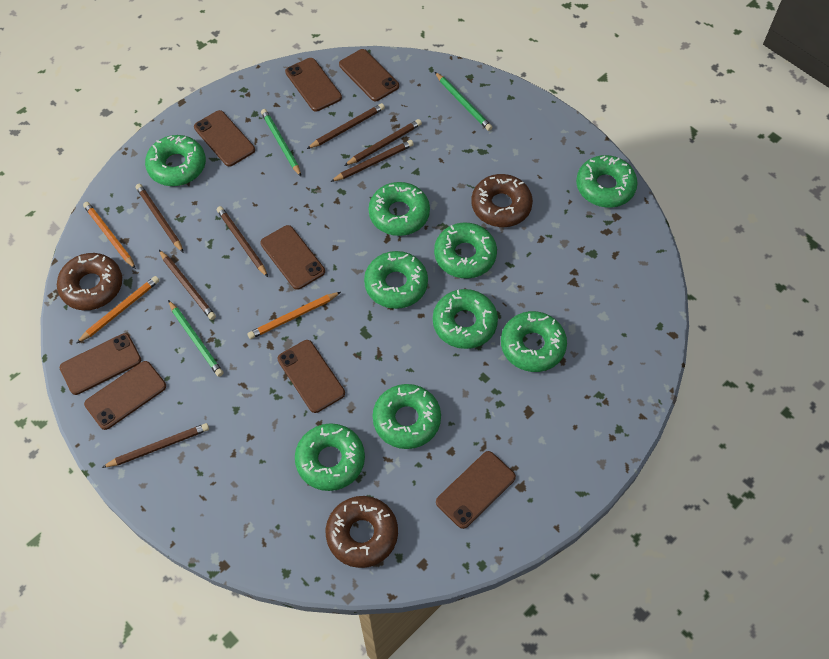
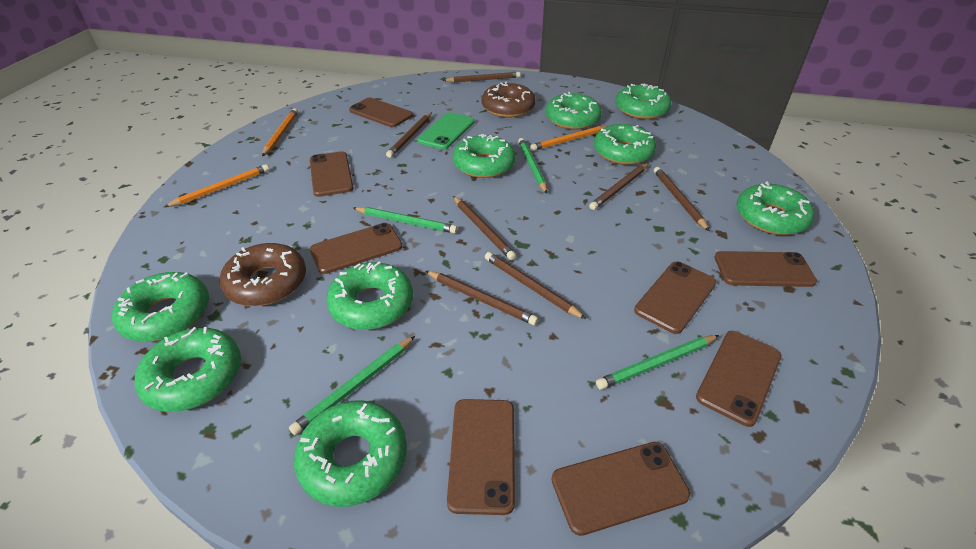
brown donut: 3 -> 2
green pencil: 3 -> 4
green phone: 0 -> 1

